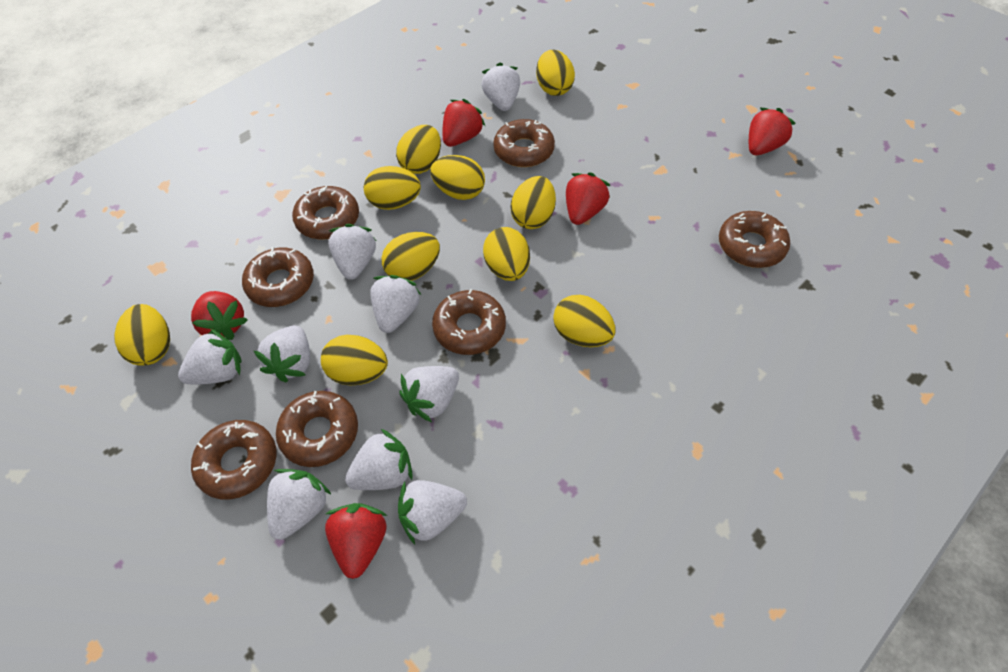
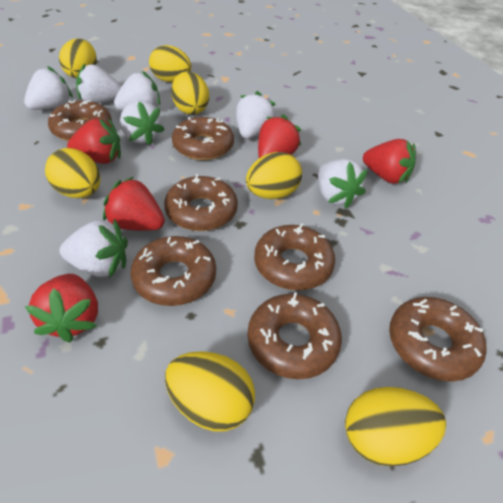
white strawberry: 9 -> 7
yellow egg: 10 -> 7

